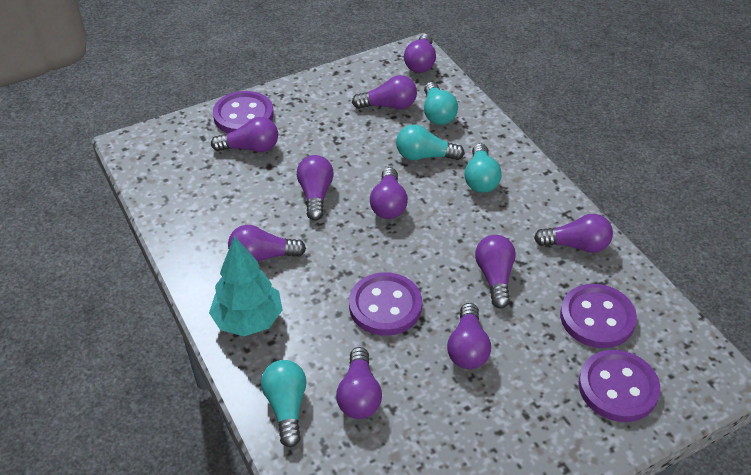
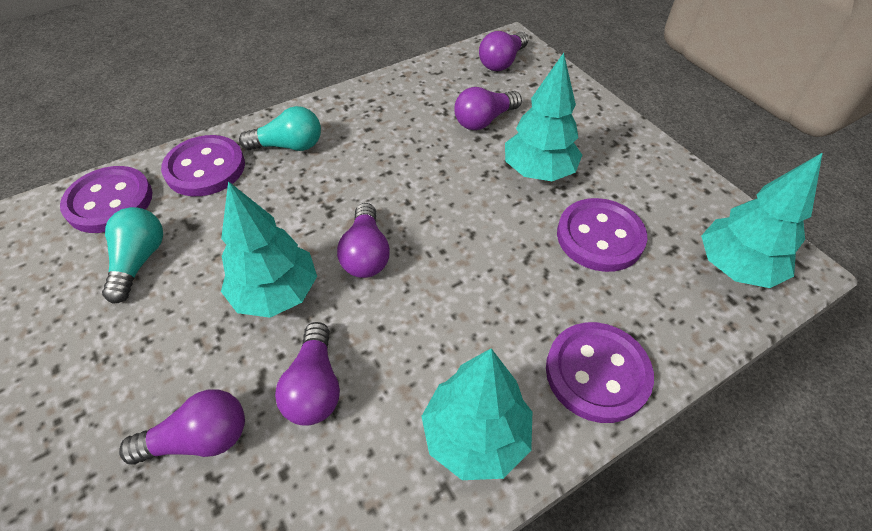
purple light bulb: 10 -> 5
turquoise light bulb: 4 -> 2
turquoise tree: 1 -> 4

